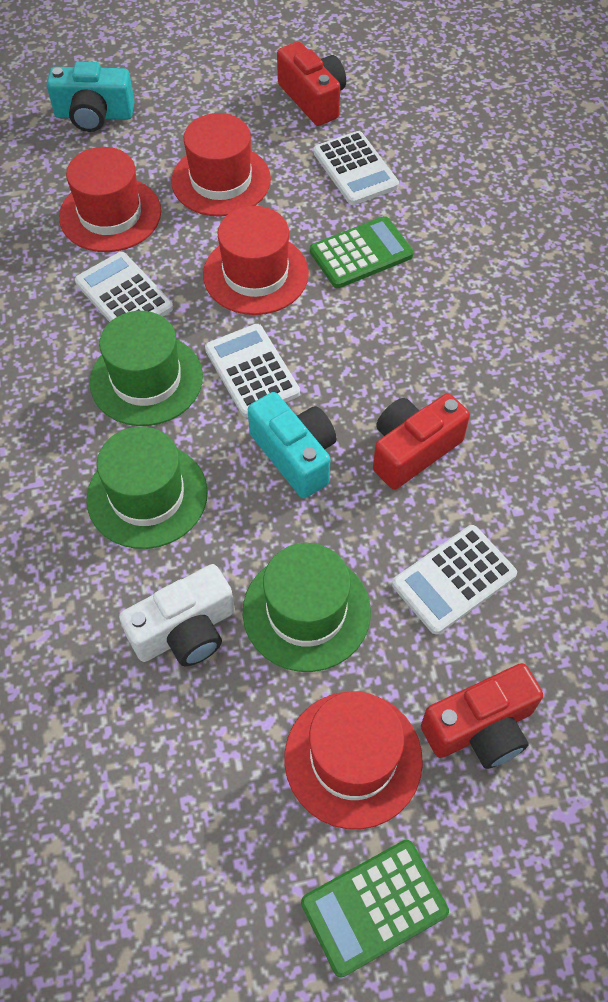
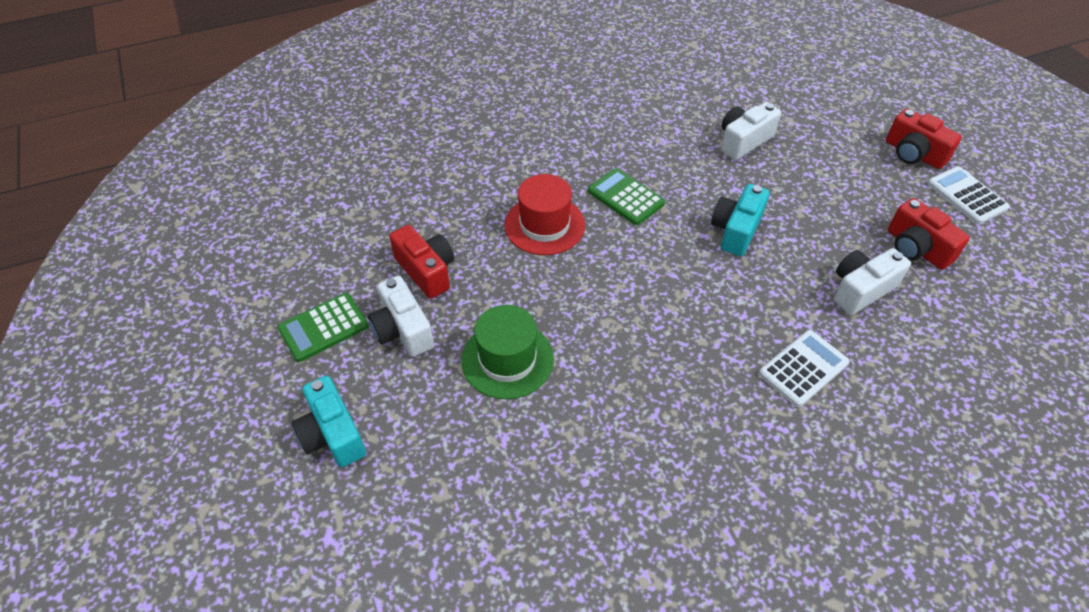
green hat: 3 -> 1
red hat: 4 -> 1
white calculator: 4 -> 2
white camera: 1 -> 3

